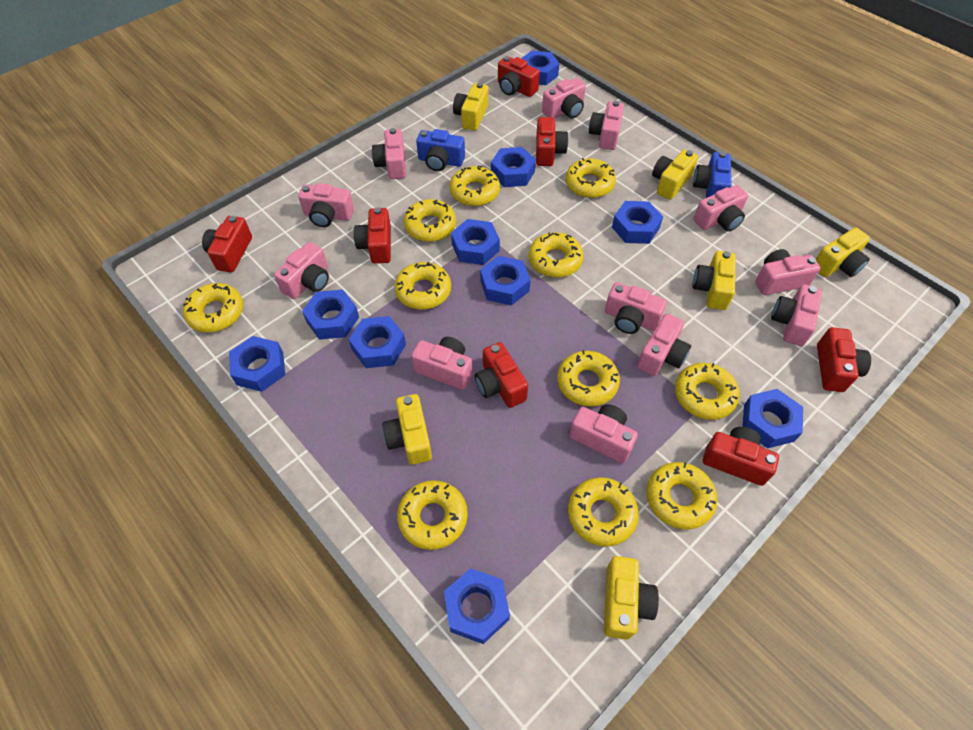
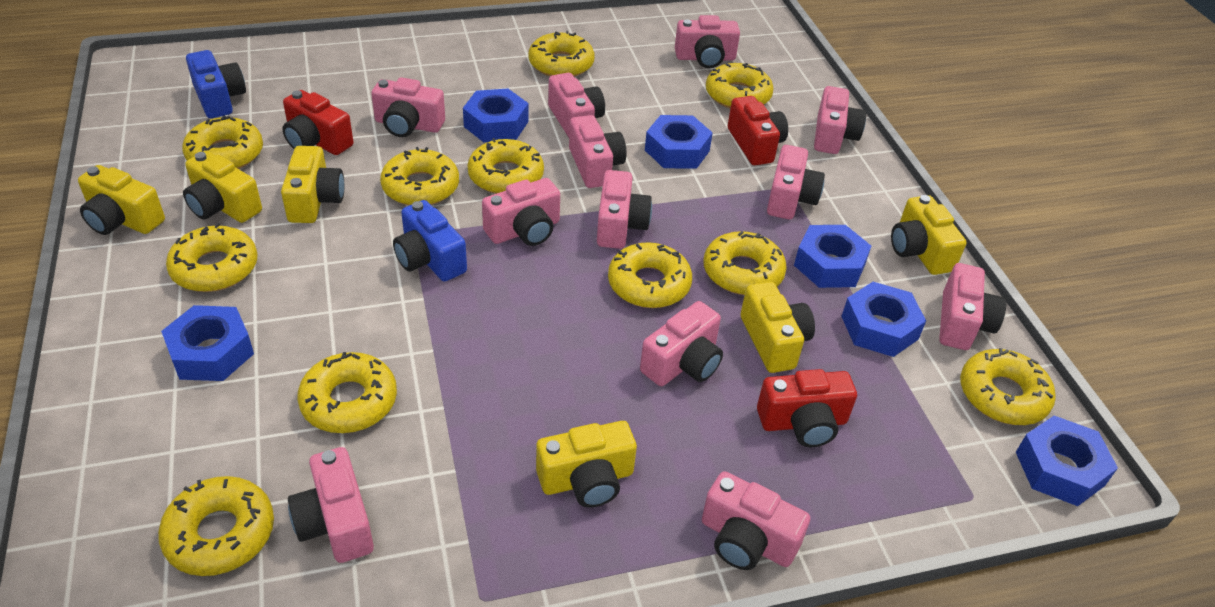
blue nut: 10 -> 6
red camera: 7 -> 3

